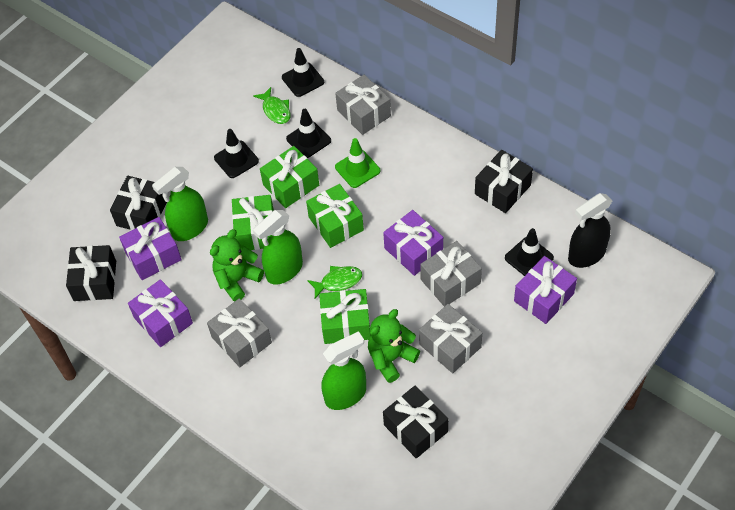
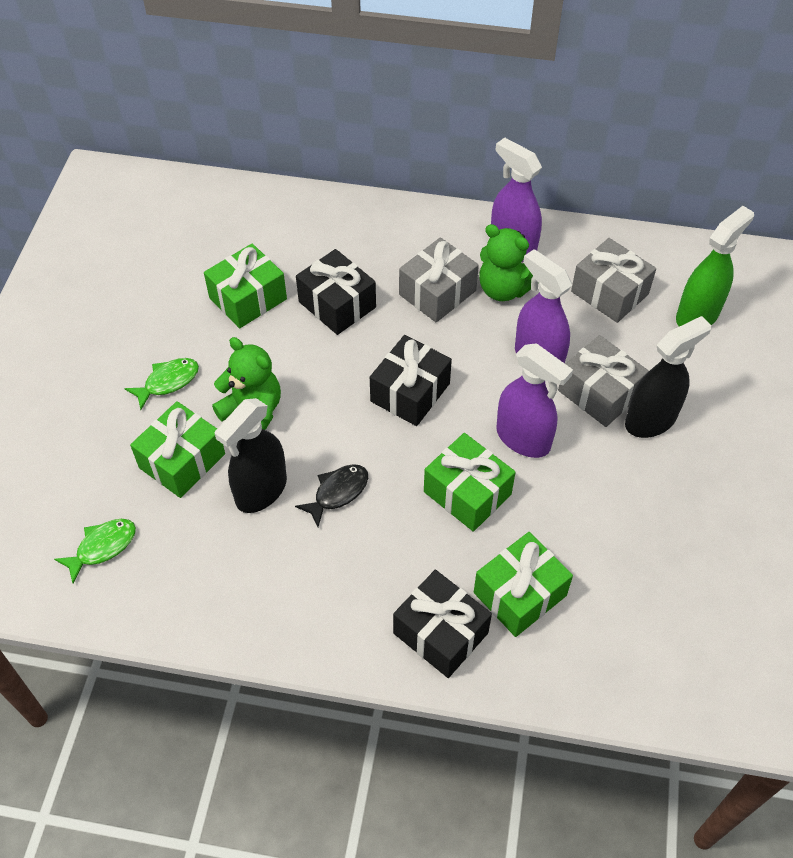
black fish: 0 -> 1
black gift: 4 -> 3
black spray bottle: 1 -> 2
black traffic cone: 4 -> 0
green spray bottle: 3 -> 1
green traffic cone: 1 -> 0
grey gift: 4 -> 3
purple gift: 4 -> 0
purple spray bottle: 0 -> 3

